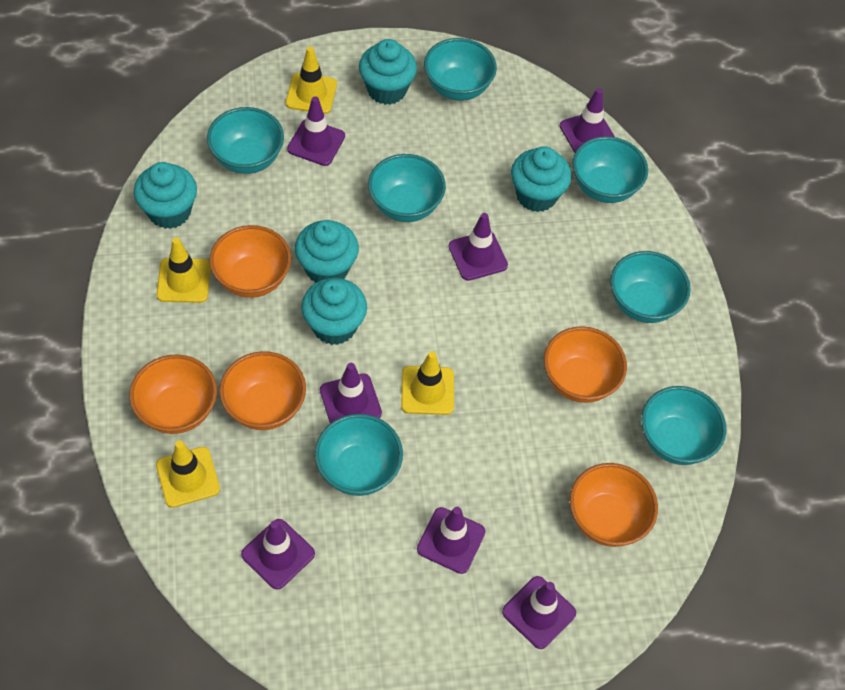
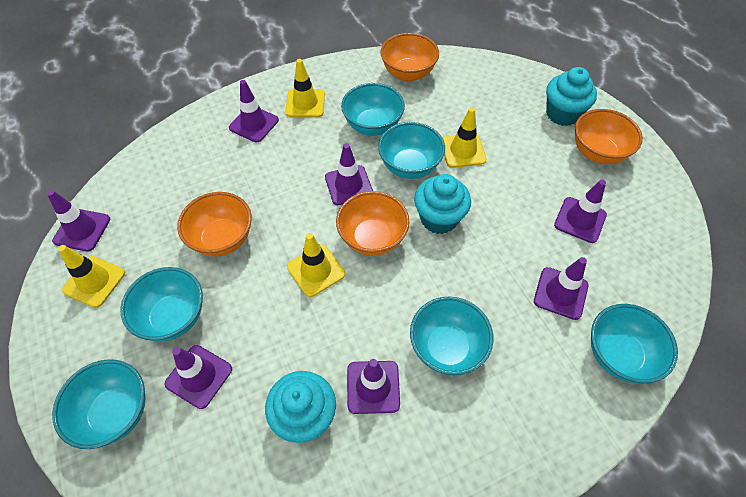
orange bowl: 5 -> 4
turquoise bowl: 7 -> 6
turquoise cupcake: 5 -> 3

